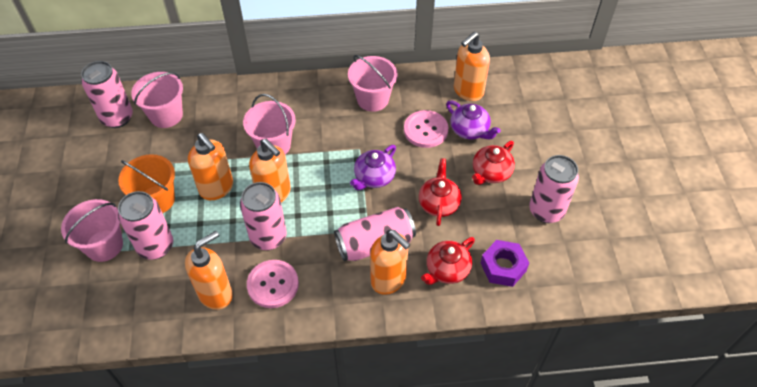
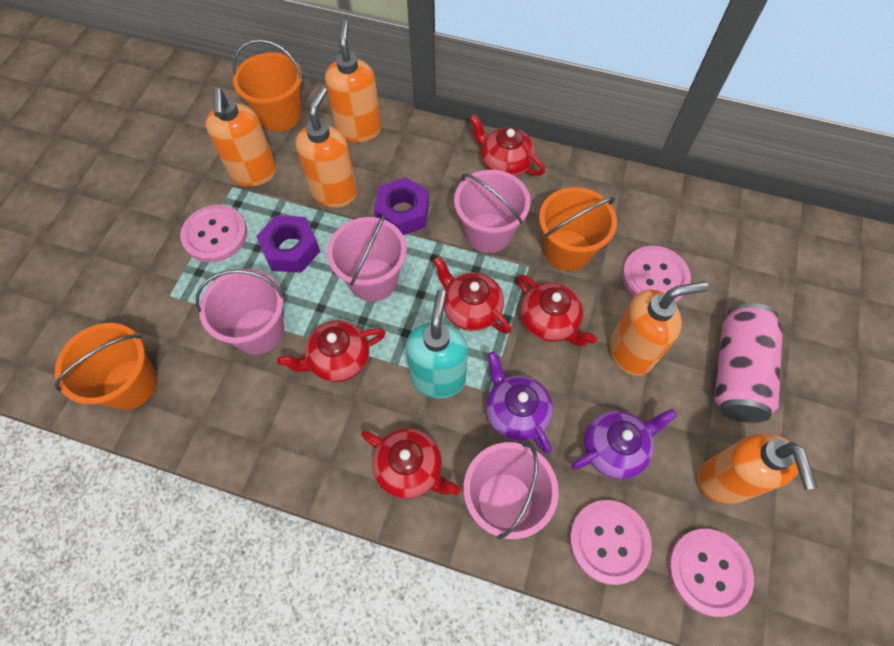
orange bucket: 1 -> 3
pink button: 2 -> 4
pink can: 5 -> 1
purple nut: 1 -> 2
red teapot: 3 -> 5
turquoise soap dispenser: 0 -> 1

